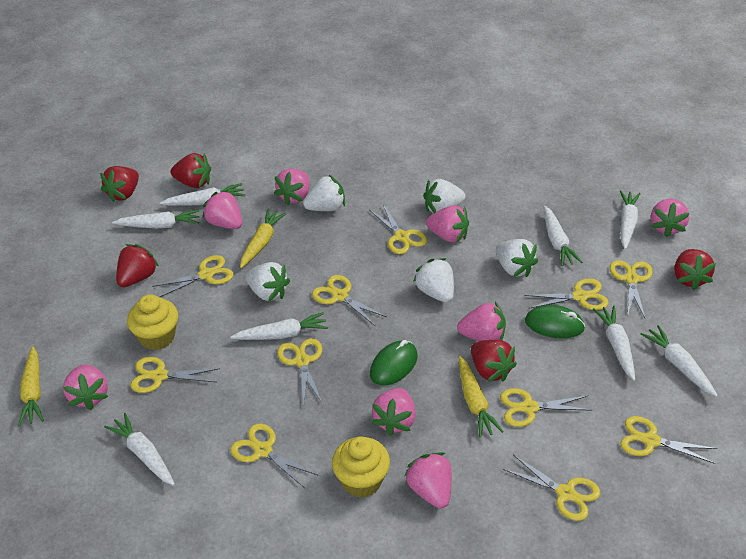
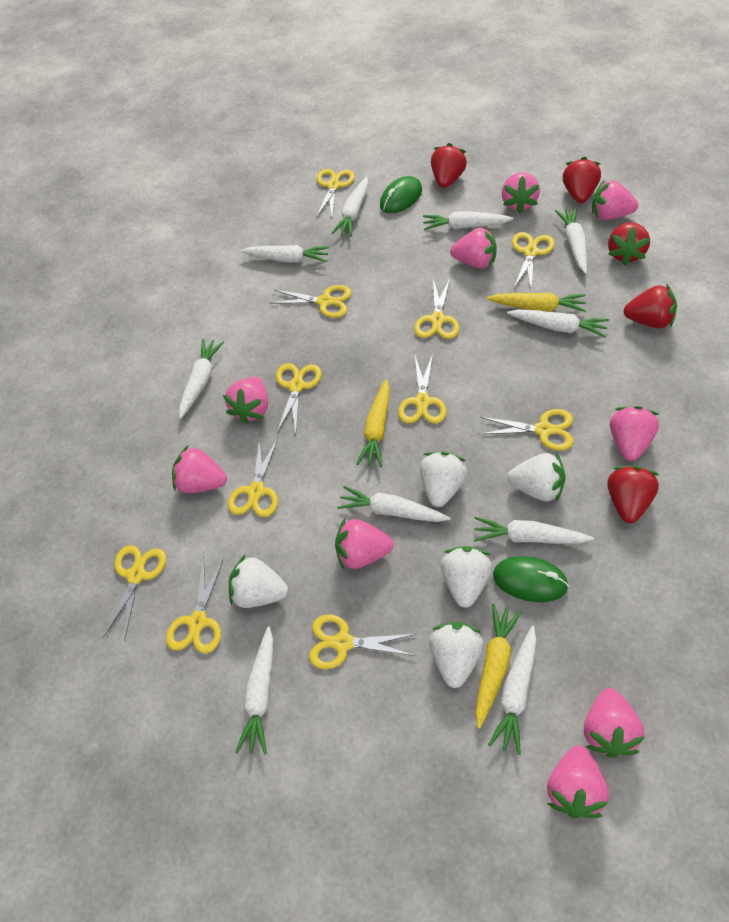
pink strawberry: 8 -> 9
white carrot: 8 -> 10
yellow cupcake: 2 -> 0

